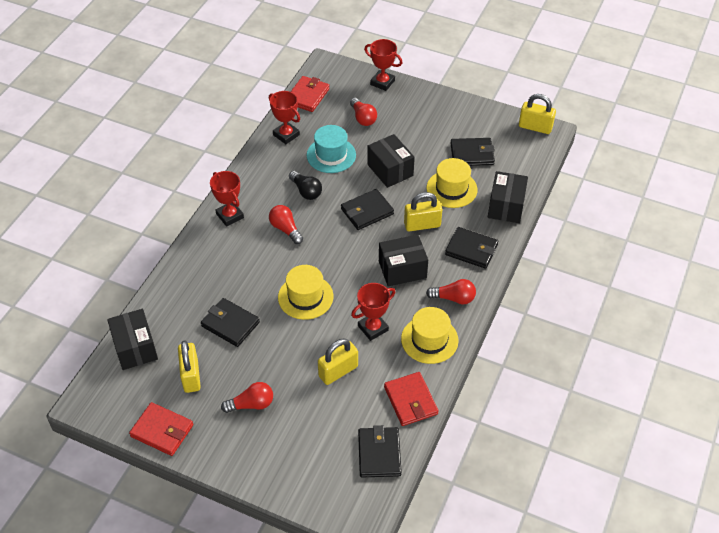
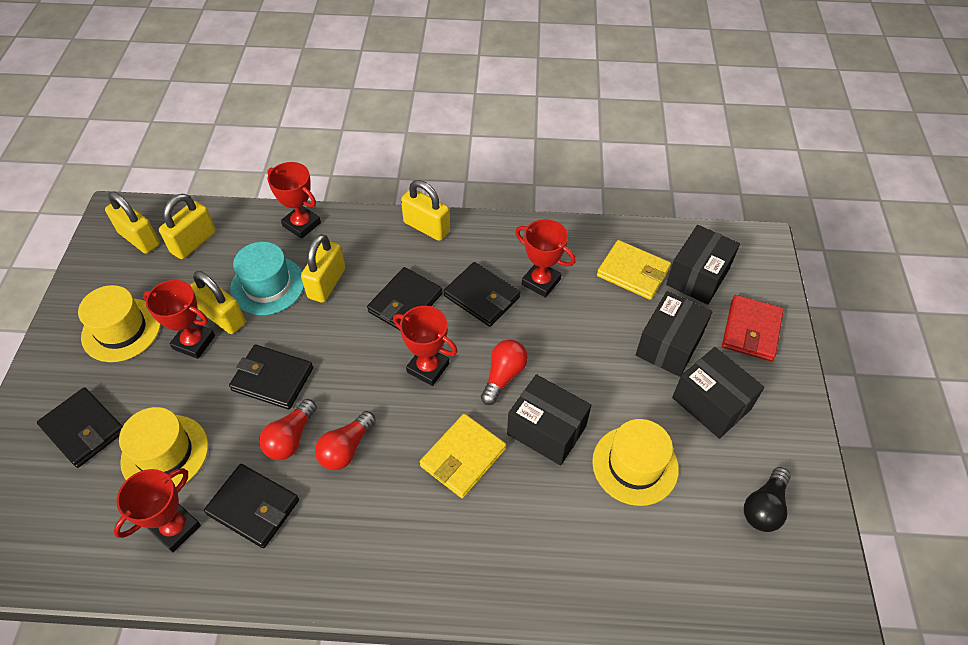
red light bulb: 4 -> 3
red trophy: 4 -> 5
red wallet: 3 -> 1
yellow padlock: 4 -> 5
yellow wallet: 0 -> 2

